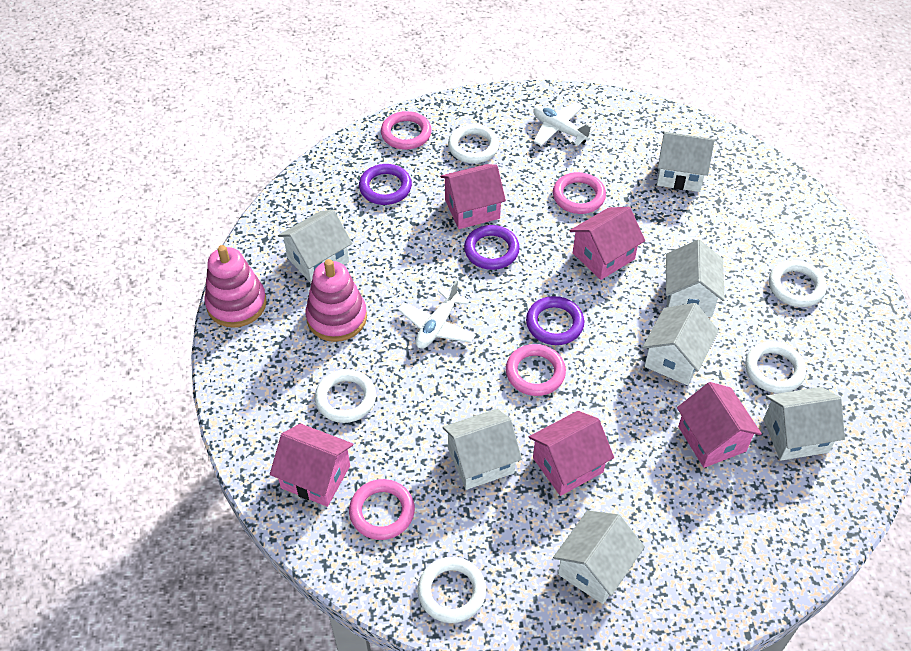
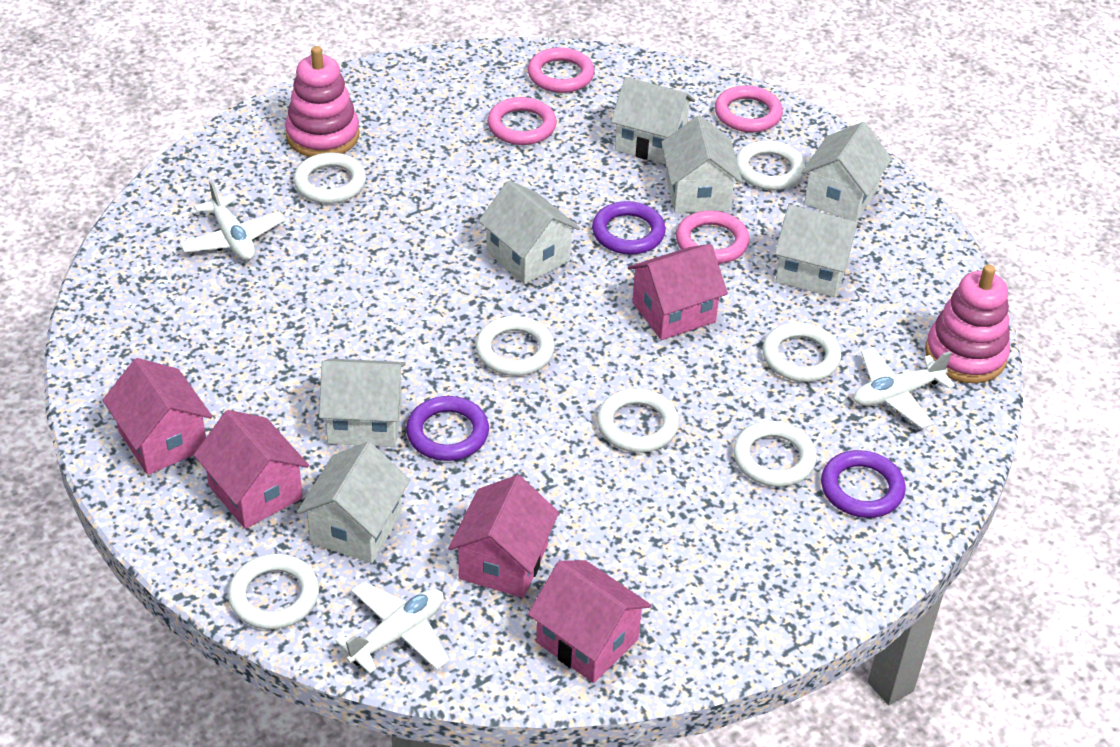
white plane: 2 -> 3
white ring: 5 -> 7

